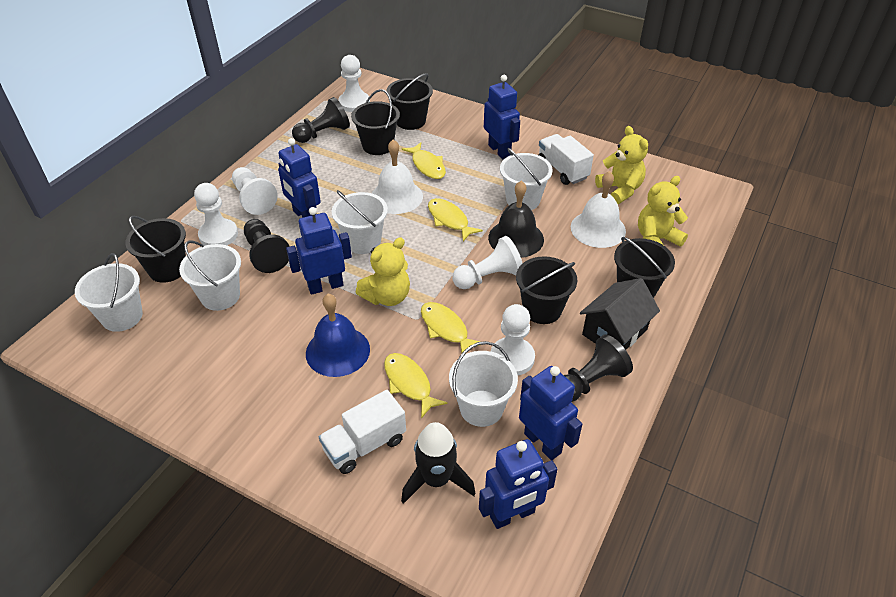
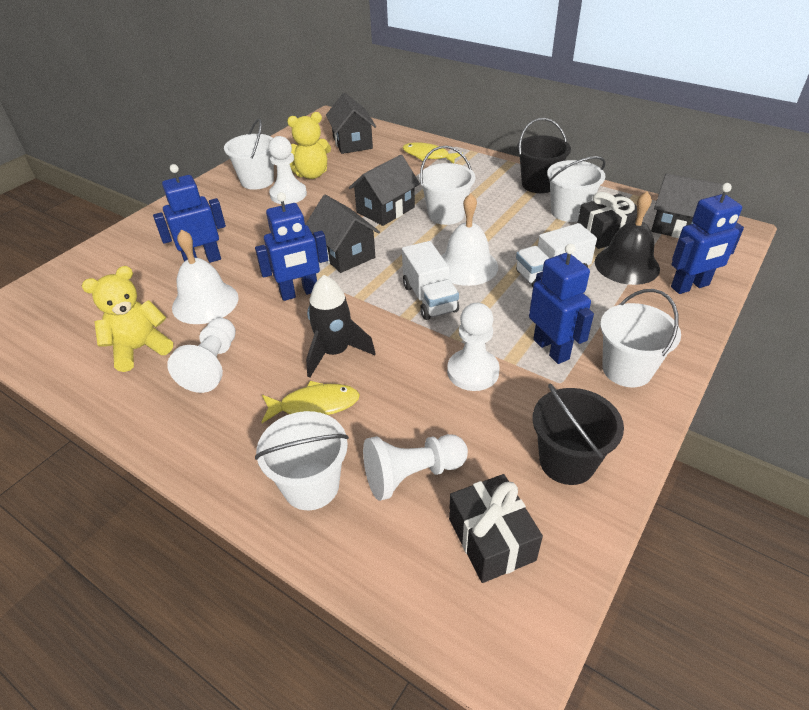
black bucket: 5 -> 2
black gift: 0 -> 2
black house: 1 -> 4
black pawn: 3 -> 0
blue bell: 1 -> 0
blue robot: 5 -> 4
white pawn: 5 -> 4
yellow fish: 4 -> 2
yellow teddy bear: 3 -> 2

